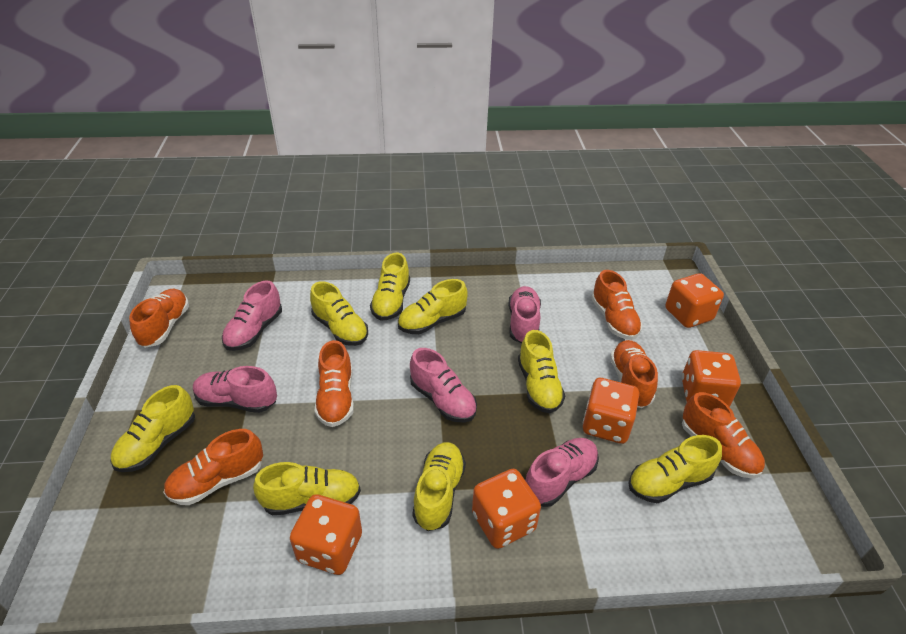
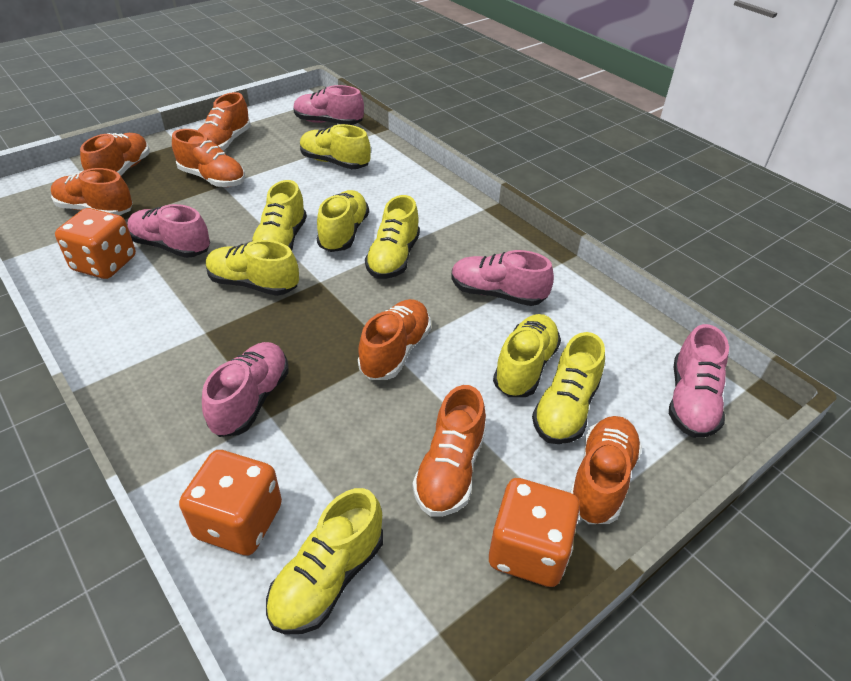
orange dice: 5 -> 3
orange shoe: 6 -> 7

